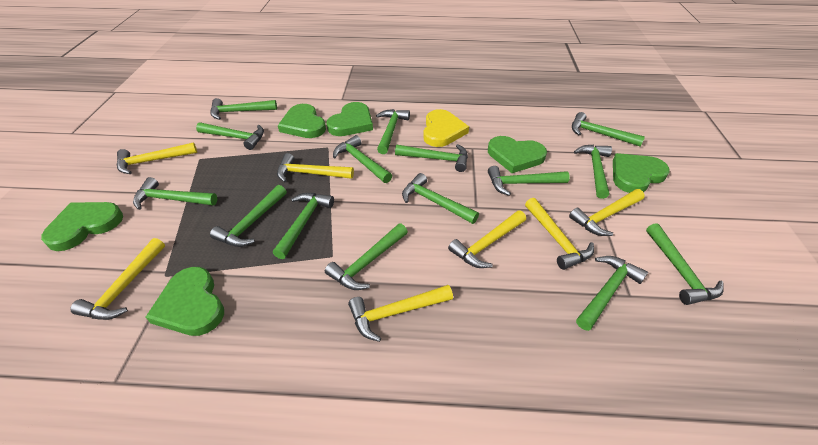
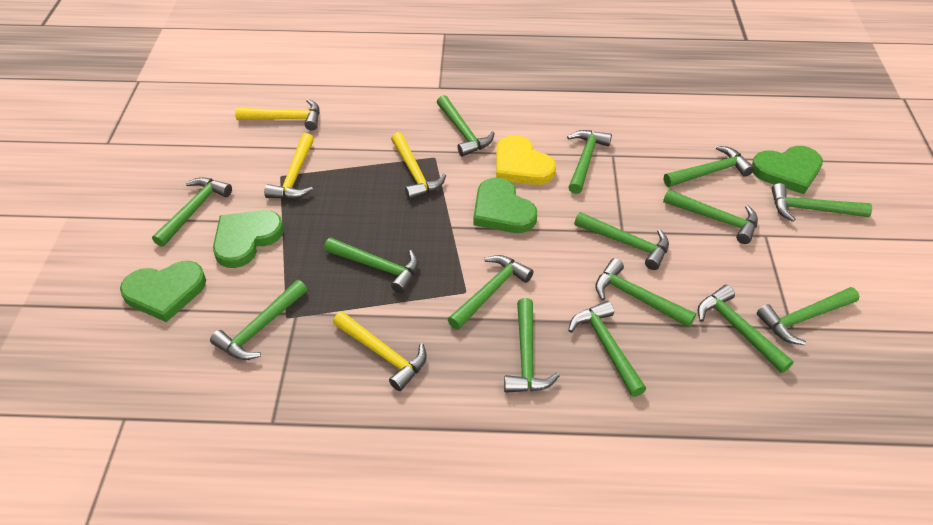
green heart: 6 -> 4
yellow hammer: 7 -> 4

